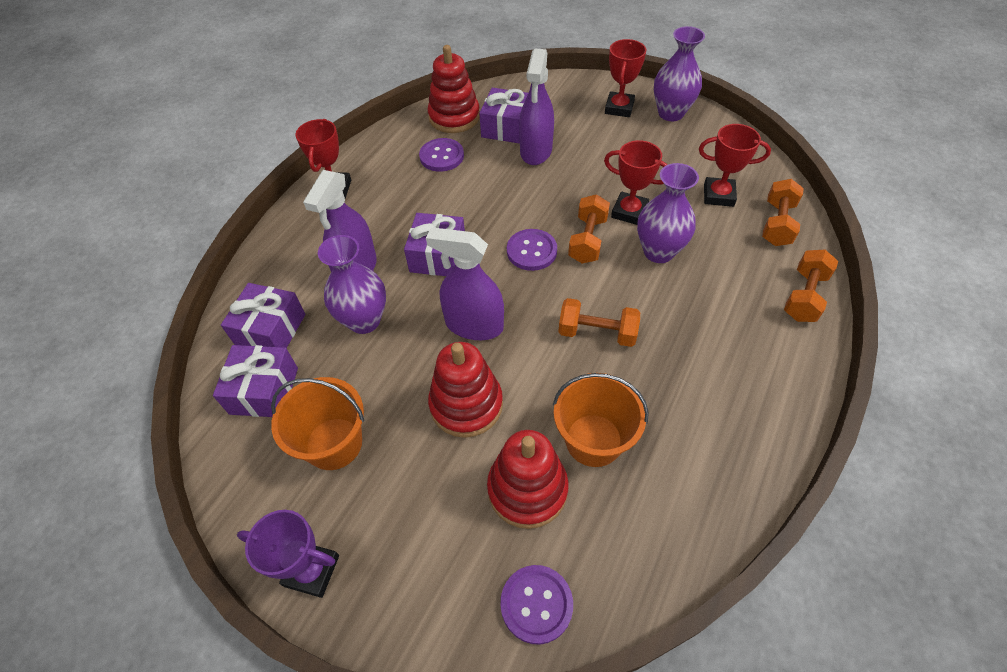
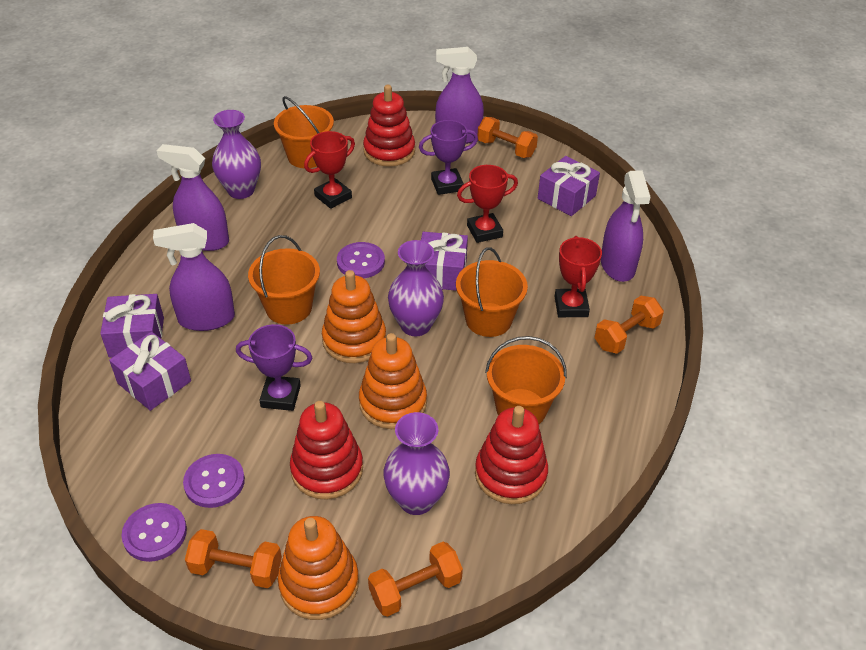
orange bucket: 2 -> 4
orange stacking toy: 0 -> 3
purple spray bottle: 3 -> 4
purple trophy: 1 -> 2
red trophy: 4 -> 3

